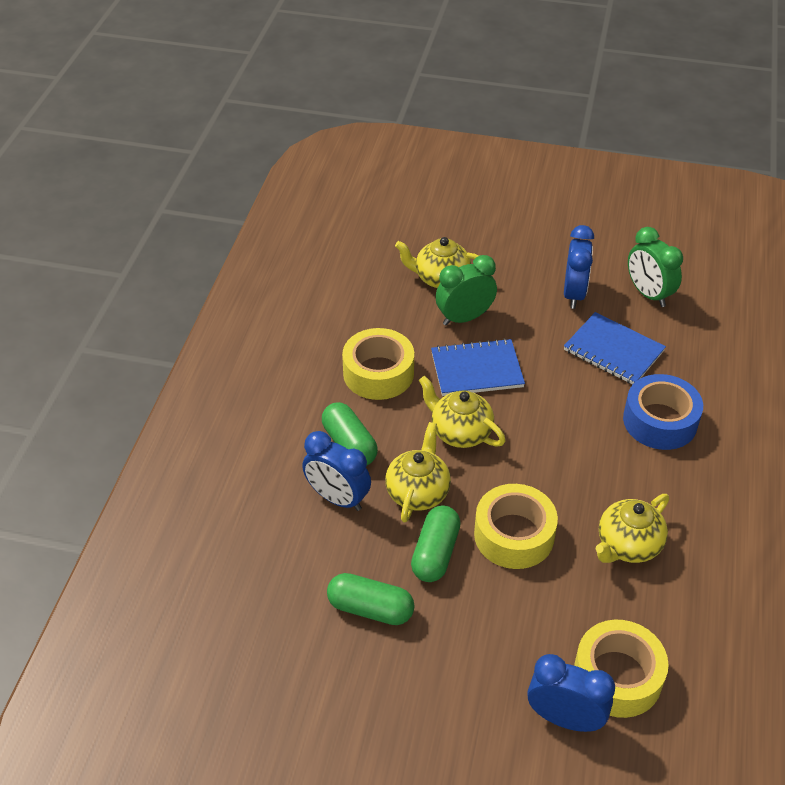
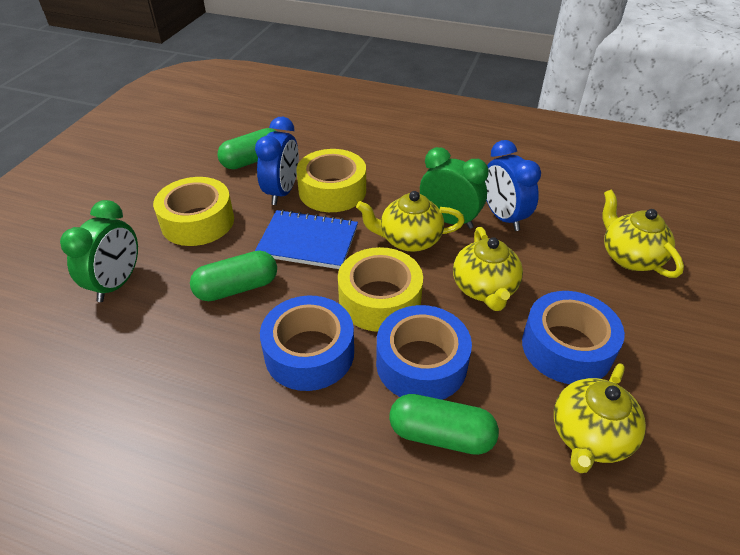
blue clock: 3 -> 2
blue notebook: 2 -> 1
blue tape: 1 -> 3

